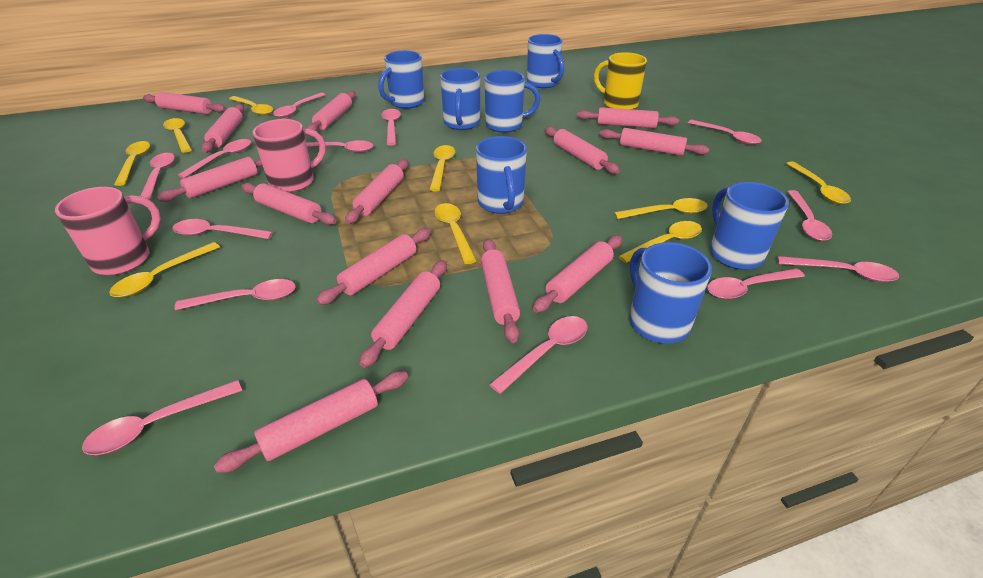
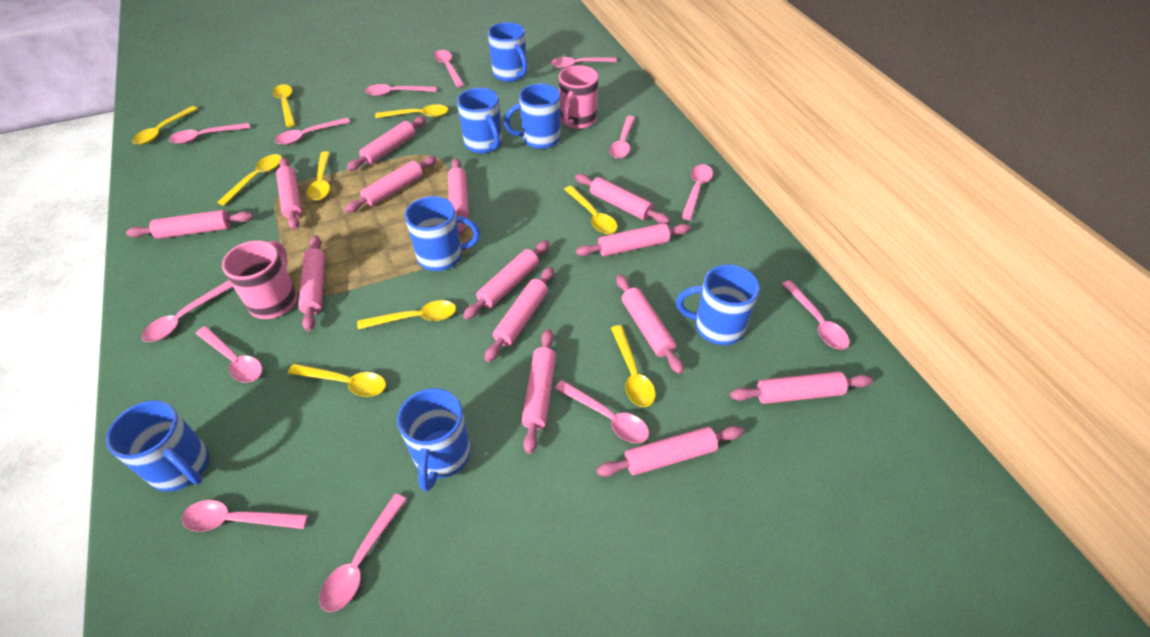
yellow mug: 1 -> 0

